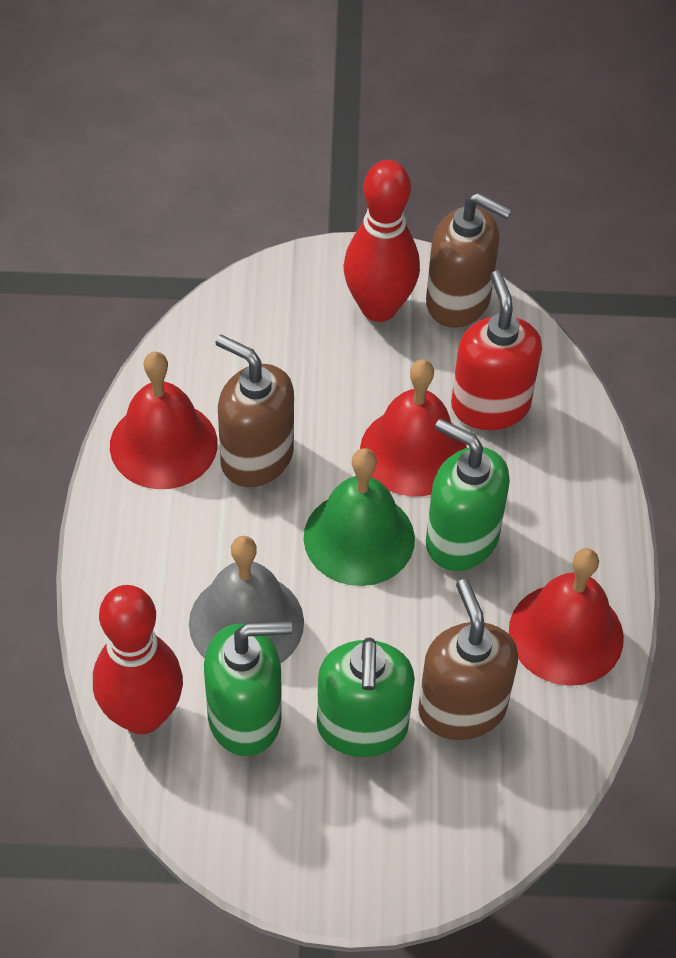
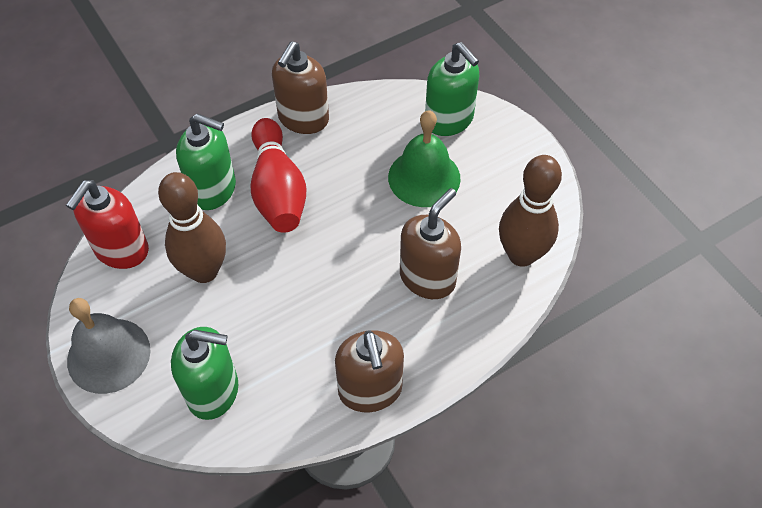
brown bowling pin: 0 -> 2
red bell: 3 -> 0
red bowling pin: 2 -> 1

